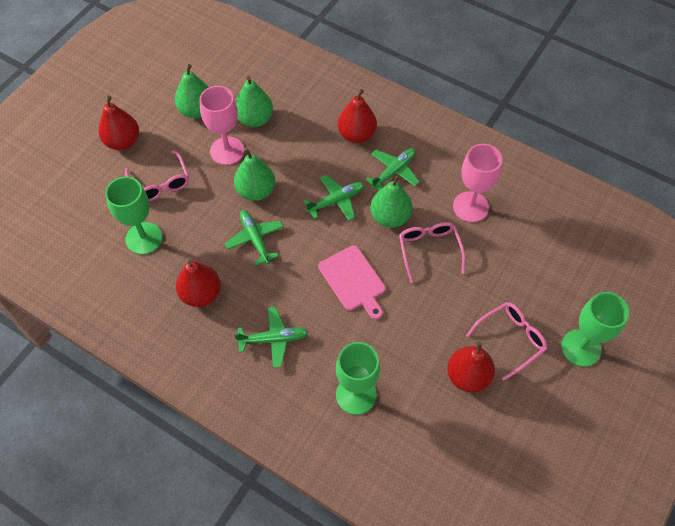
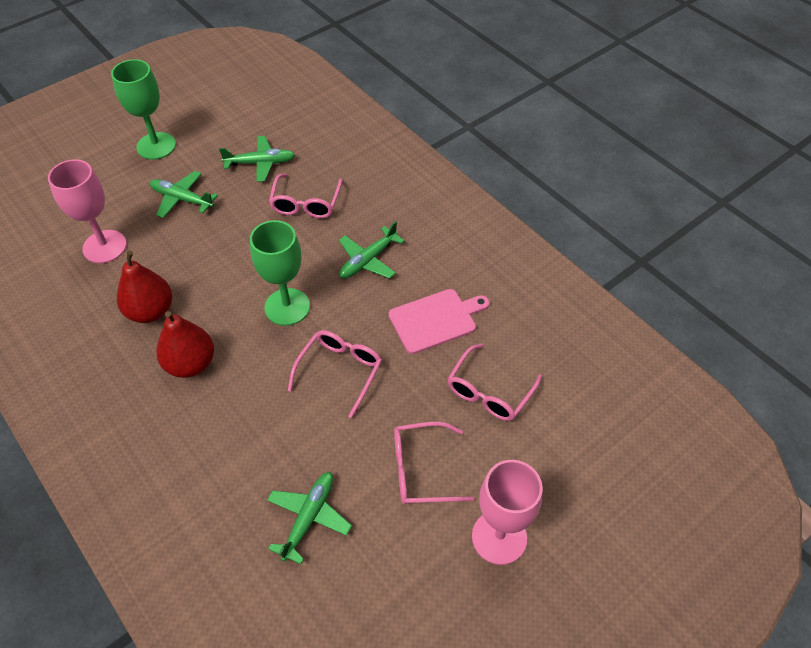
green goblet: 3 -> 2
green pear: 4 -> 0
pink glasses: 3 -> 4
red pear: 4 -> 2

